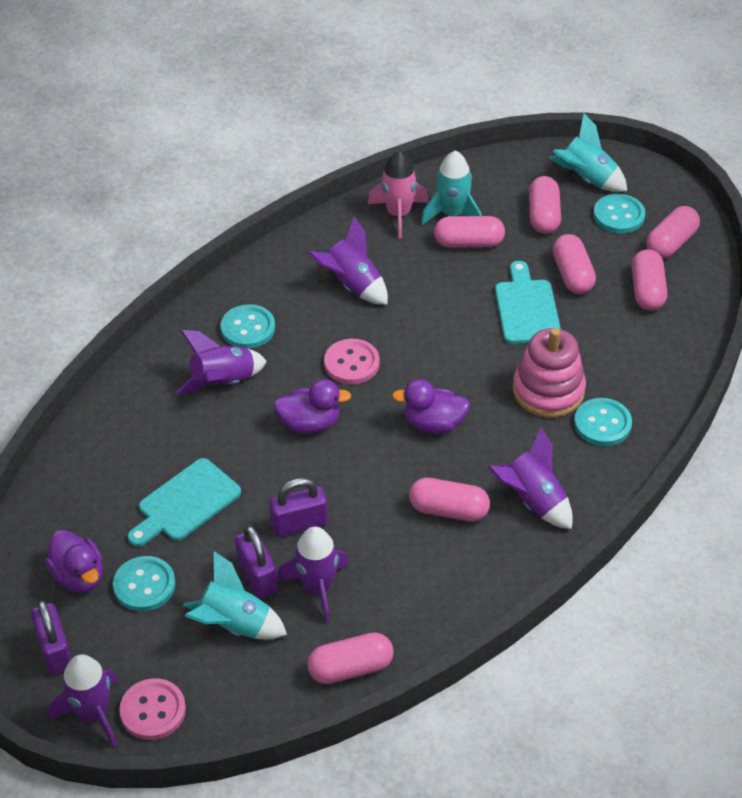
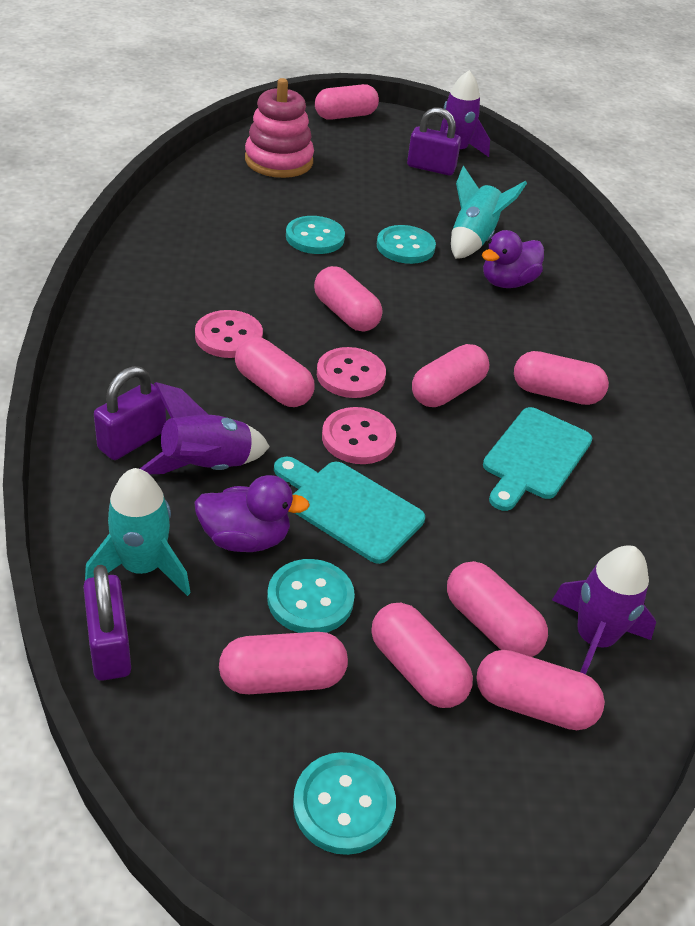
pink button: 2 -> 3
pink capsule: 7 -> 9
pink rocket: 1 -> 0
purple duck: 3 -> 2
purple rocket: 5 -> 3
turquoise rocket: 3 -> 2

